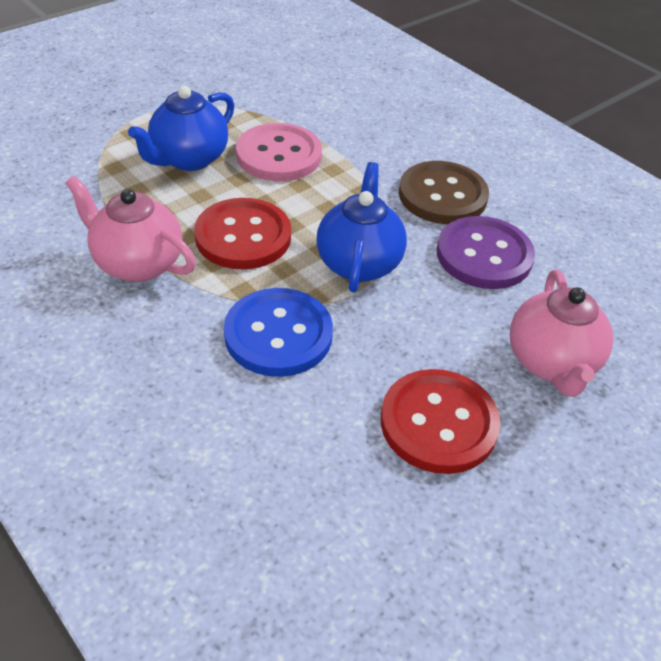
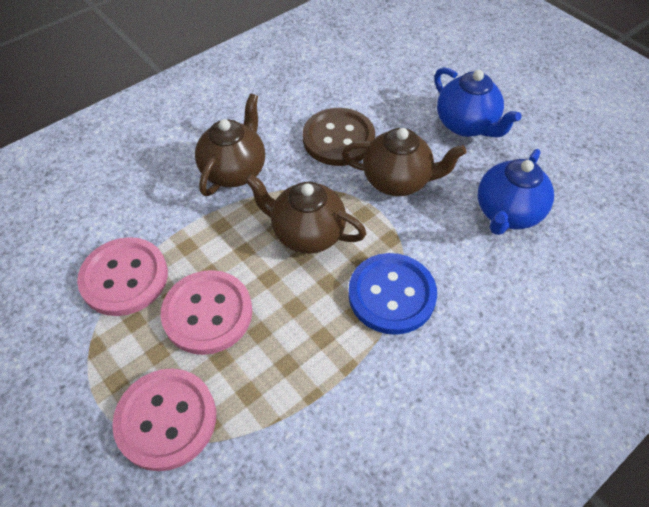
brown teapot: 0 -> 3
pink button: 1 -> 3
pink teapot: 2 -> 0
purple button: 1 -> 0
red button: 2 -> 0

